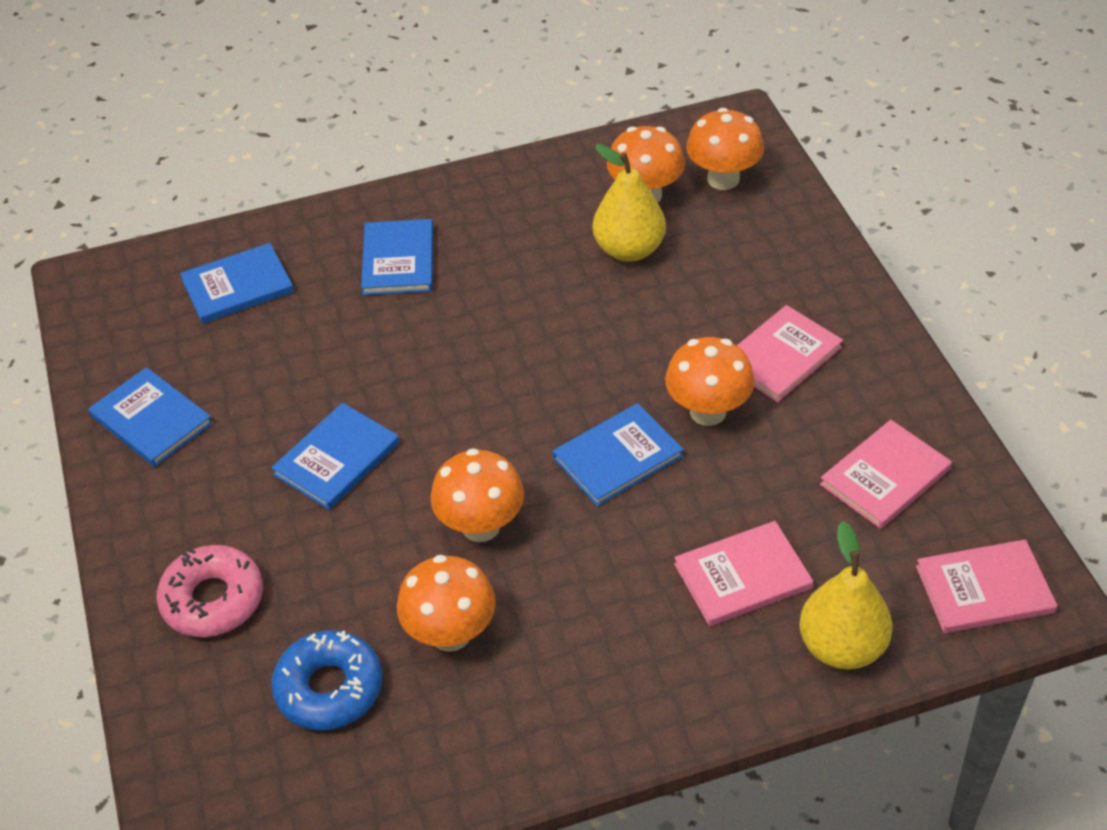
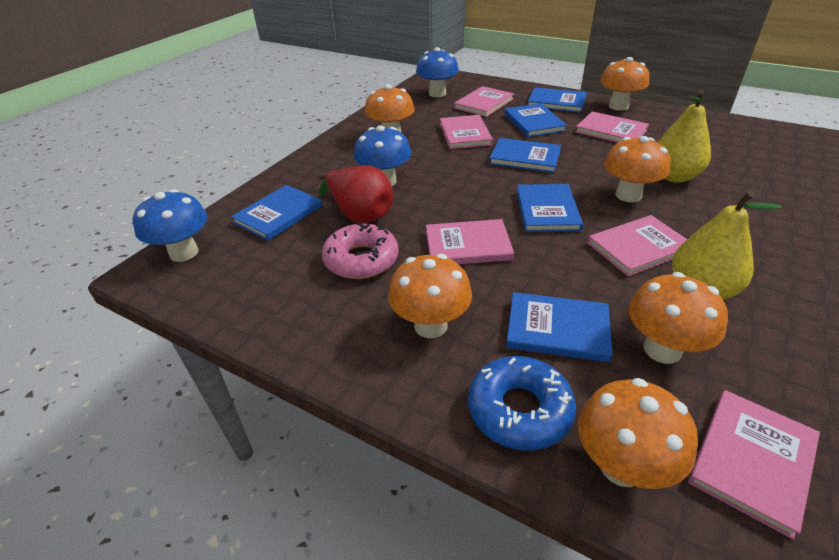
blue book: 5 -> 6
blue mushroom: 0 -> 3
orange mushroom: 5 -> 6
pink book: 4 -> 6
red pear: 0 -> 1

